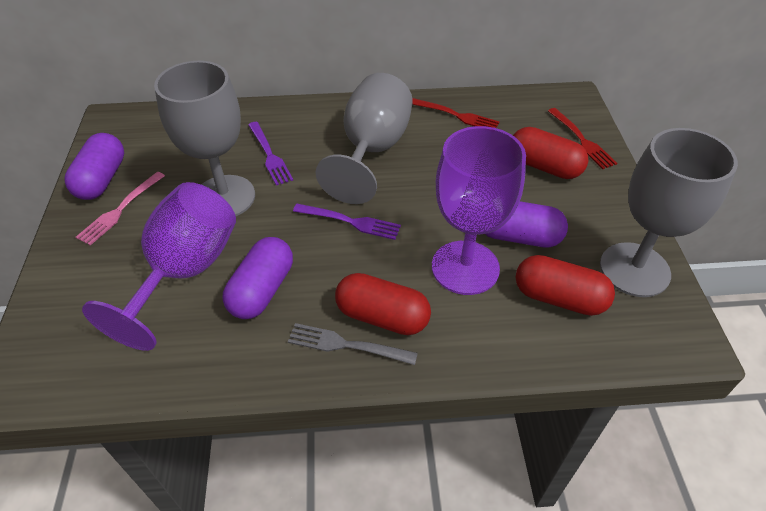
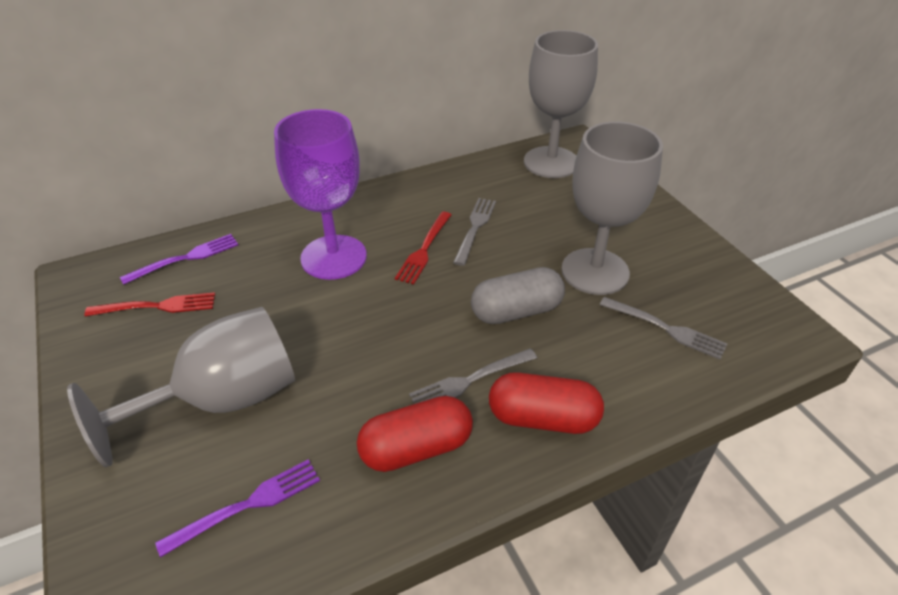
grey capsule: 0 -> 1
grey fork: 1 -> 3
pink fork: 1 -> 0
purple capsule: 3 -> 0
purple goblet: 2 -> 1
red capsule: 3 -> 2

